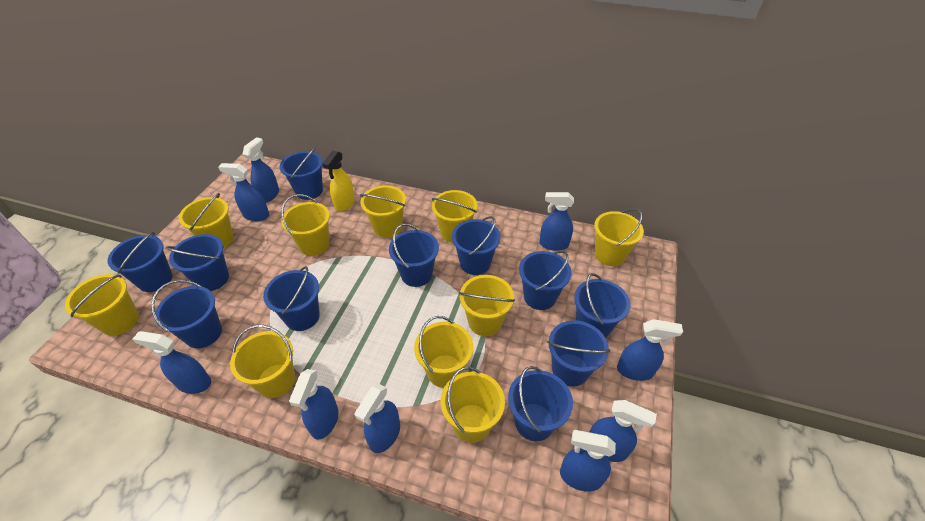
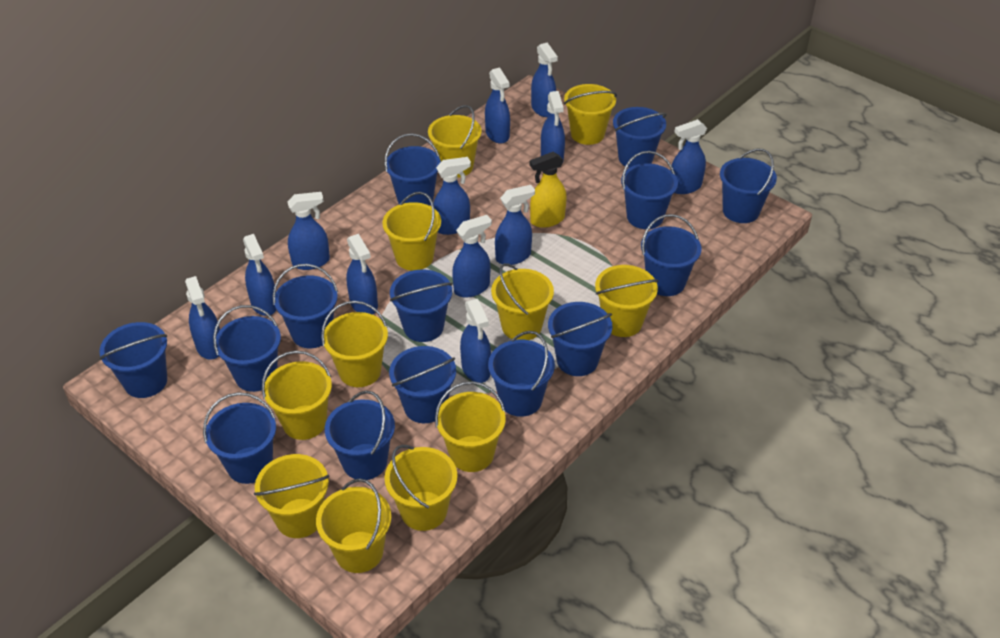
blue bucket: 11 -> 14
blue spray bottle: 9 -> 12
yellow bucket: 10 -> 11

